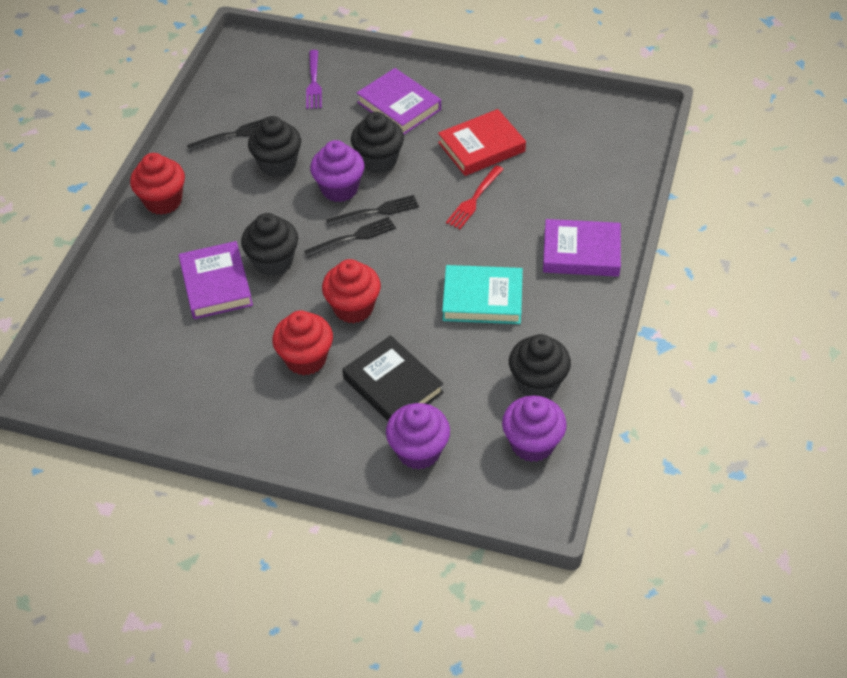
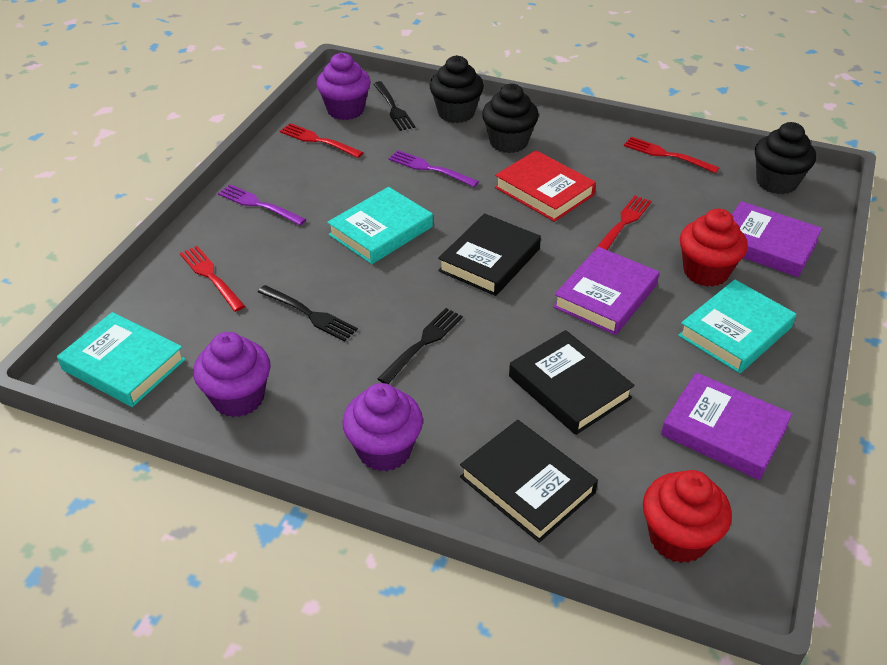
black book: 1 -> 3
black cupcake: 4 -> 3
purple fork: 1 -> 2
red cupcake: 3 -> 2
red fork: 1 -> 4
turquoise book: 1 -> 3

